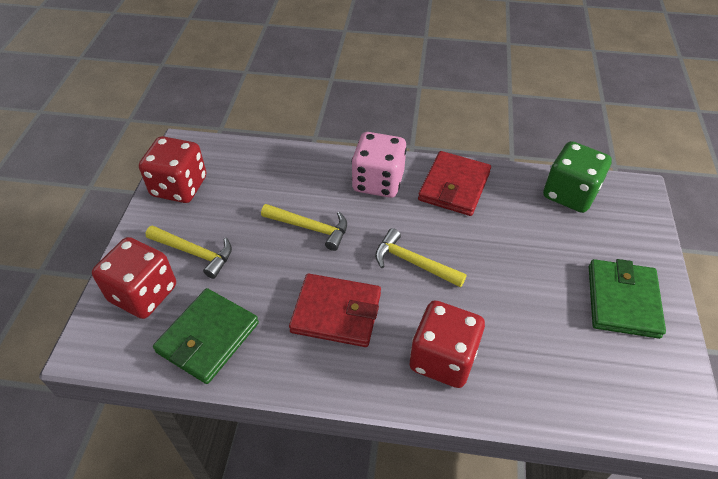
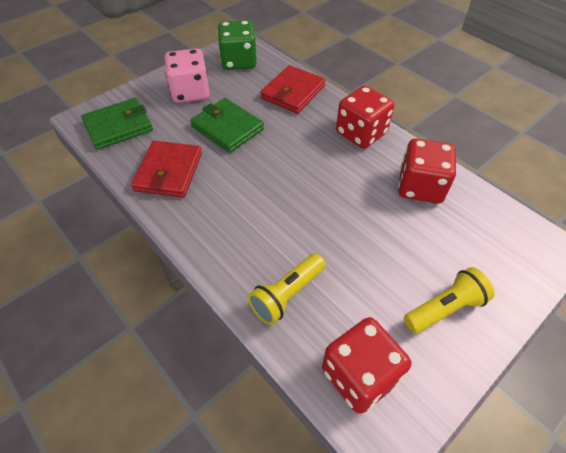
yellow flashlight: 0 -> 2
yellow hammer: 3 -> 0

